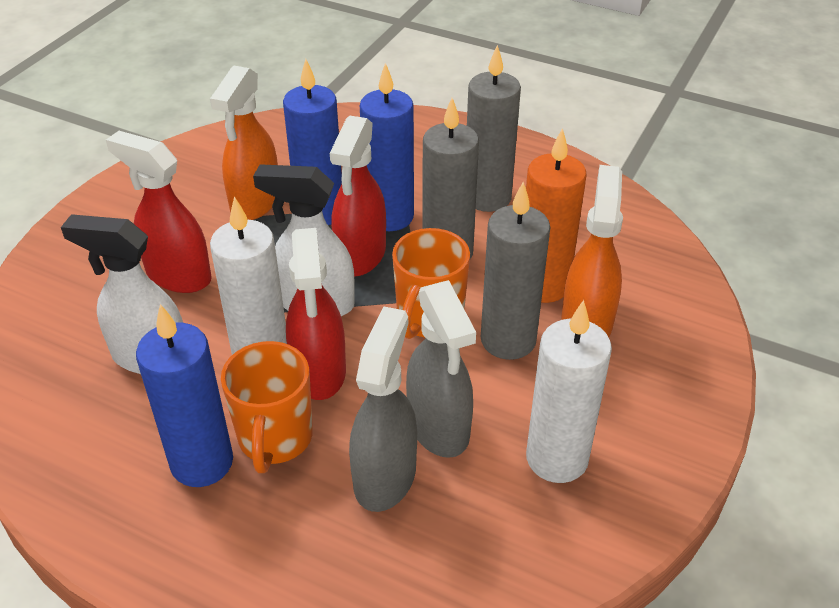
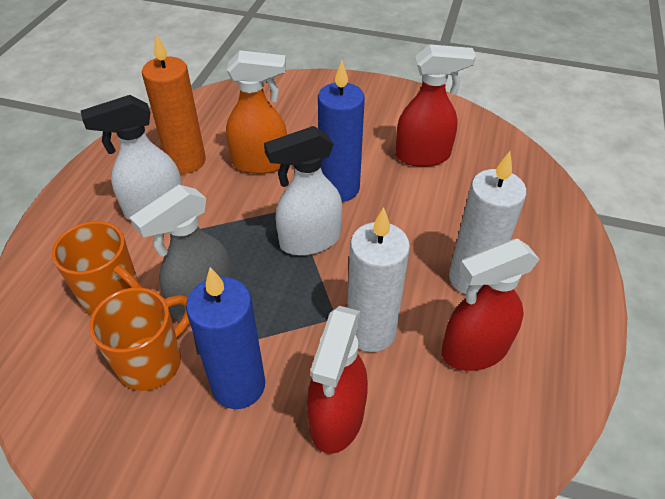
blue candle: 3 -> 2
grey candle: 3 -> 0
grey spray bottle: 2 -> 1
orange spray bottle: 2 -> 1

